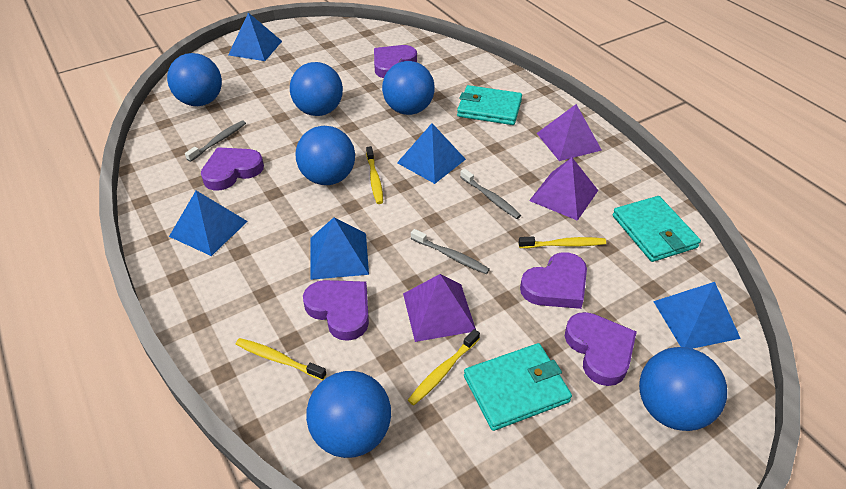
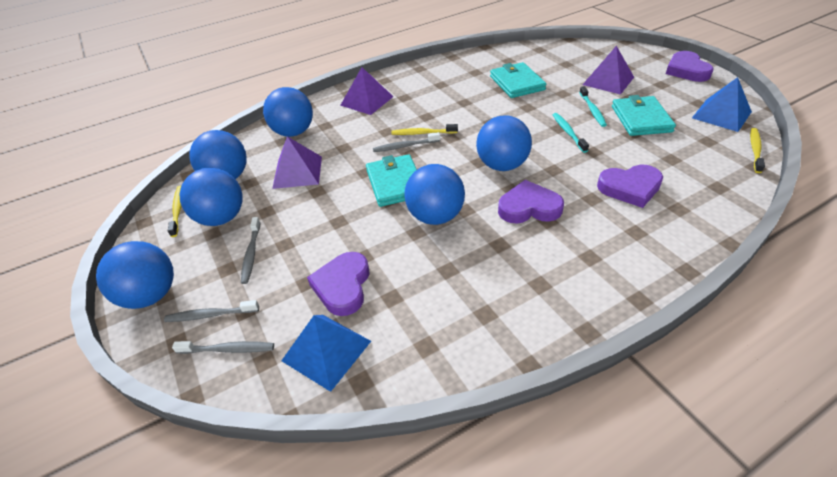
blue pyramid: 5 -> 2
grey toothbrush: 3 -> 4
purple heart: 5 -> 4
turquoise toothbrush: 0 -> 2
yellow toothbrush: 4 -> 3

